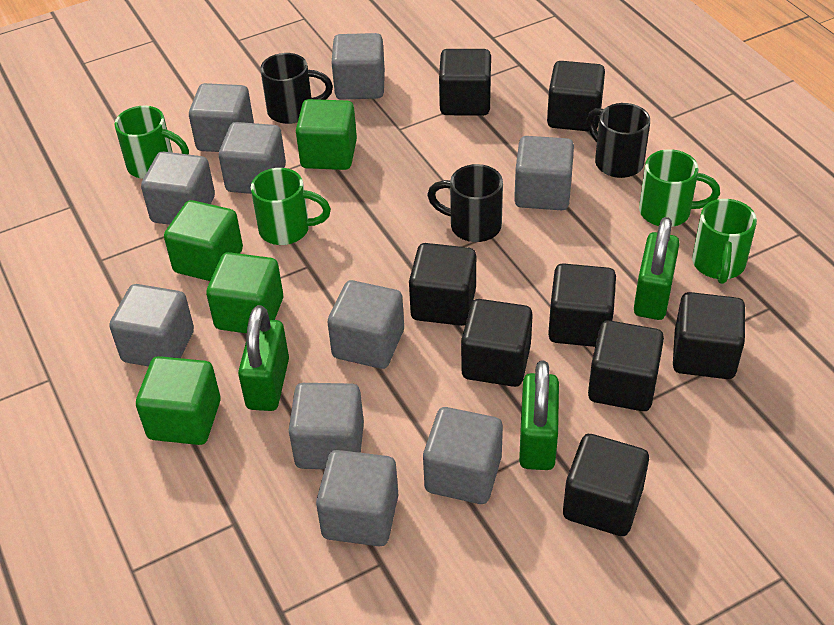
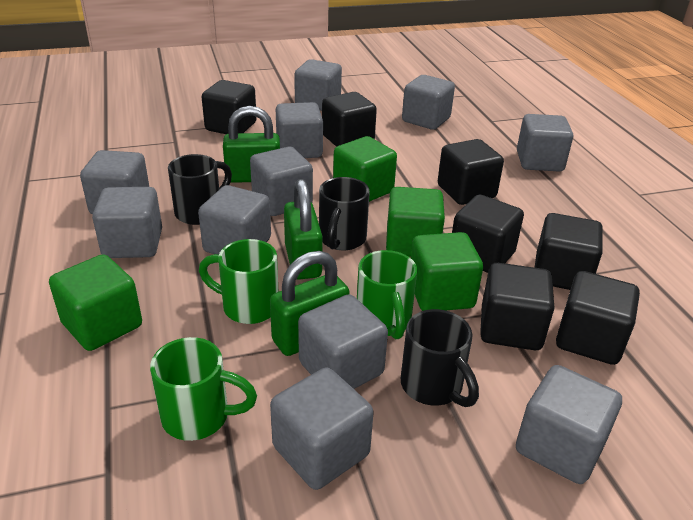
black cube: 8 -> 7
green mug: 4 -> 3
grey cube: 10 -> 11

